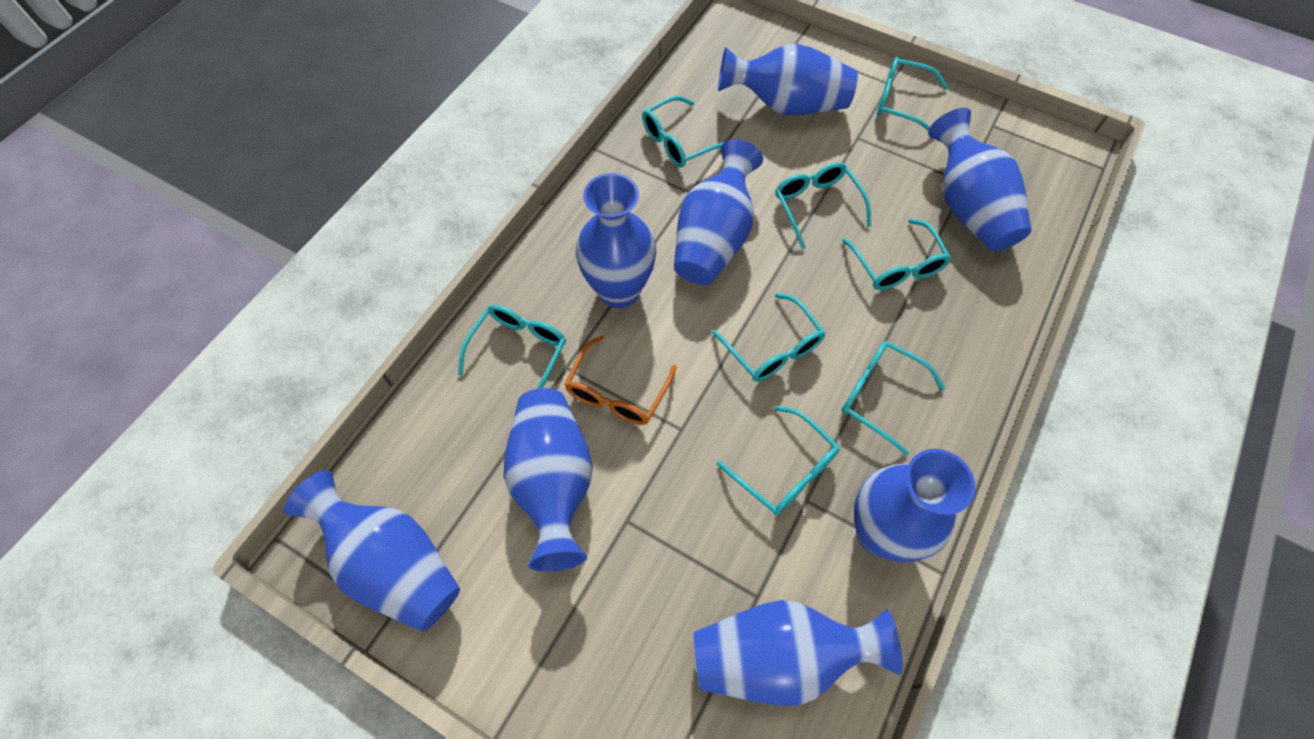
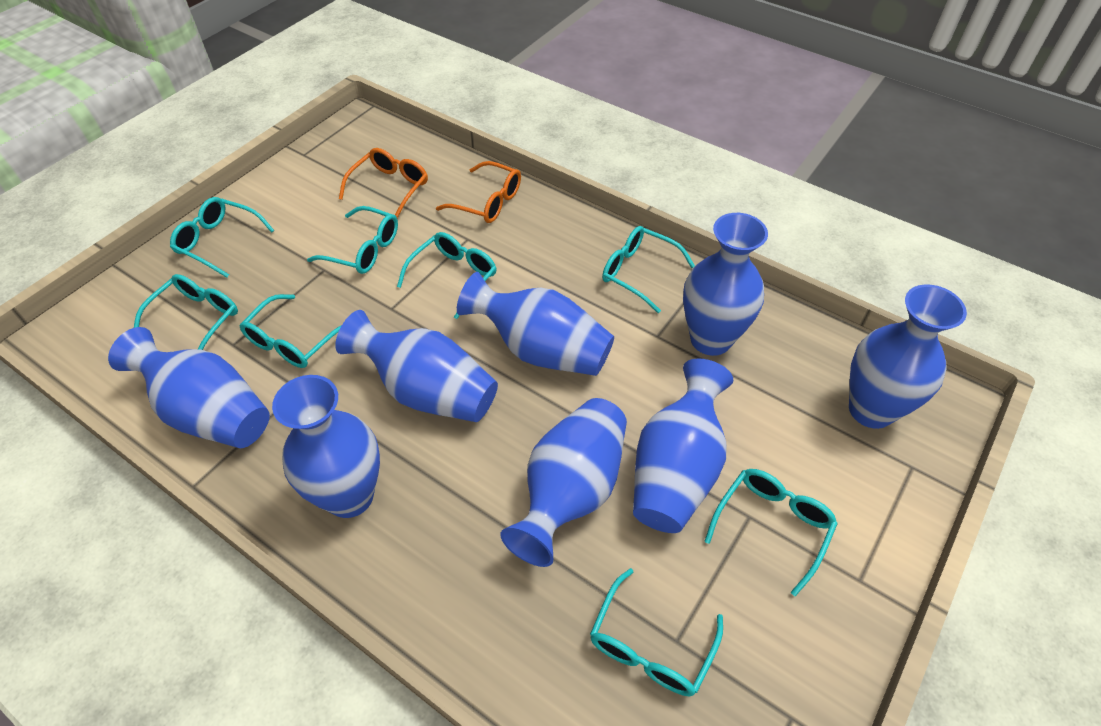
orange glasses: 1 -> 2

